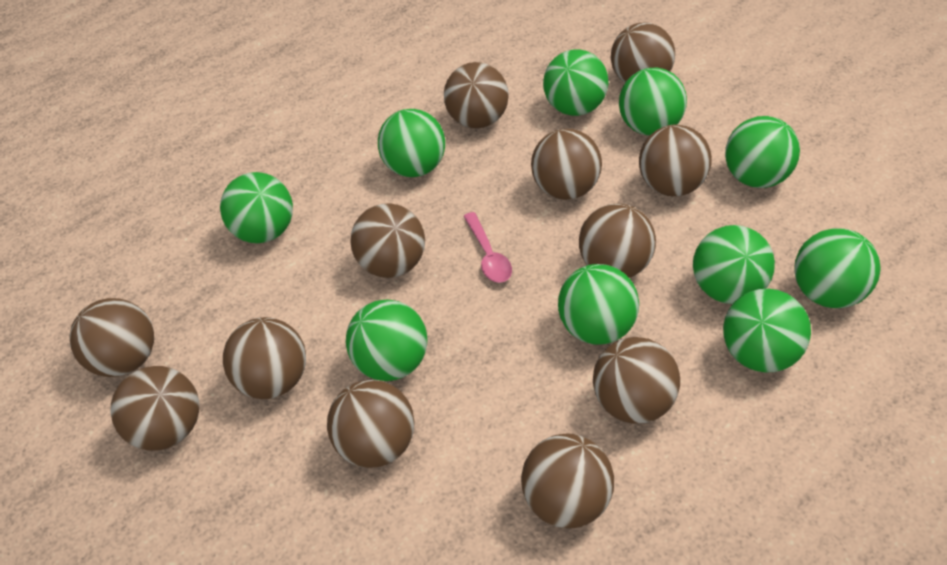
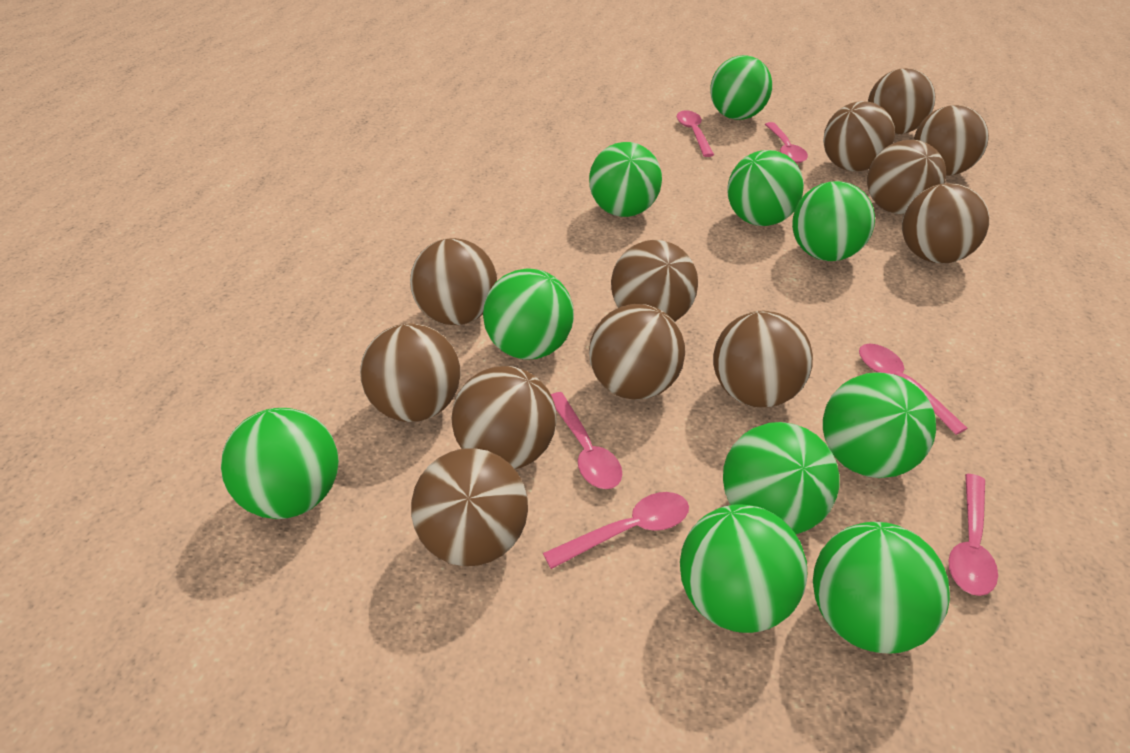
pink spoon: 1 -> 6

